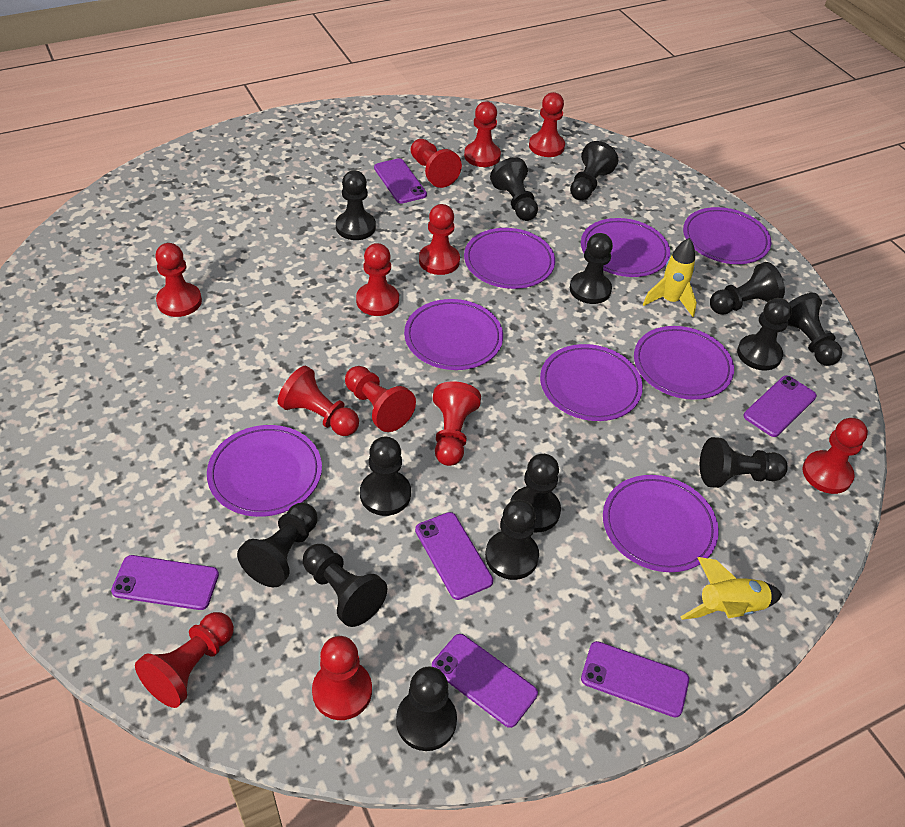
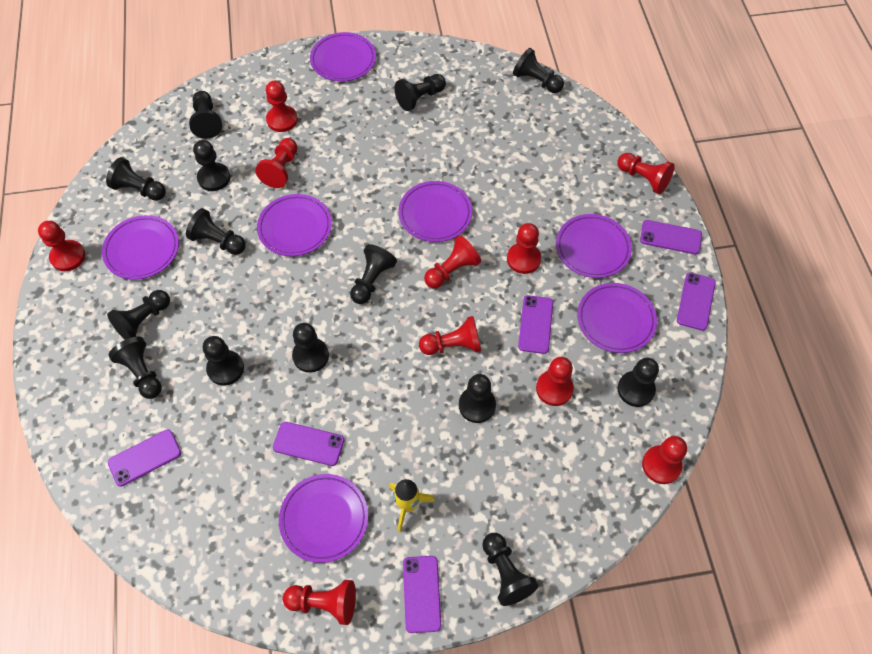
purple plate: 8 -> 7
red pawn: 12 -> 10
yellow rocket: 2 -> 1

